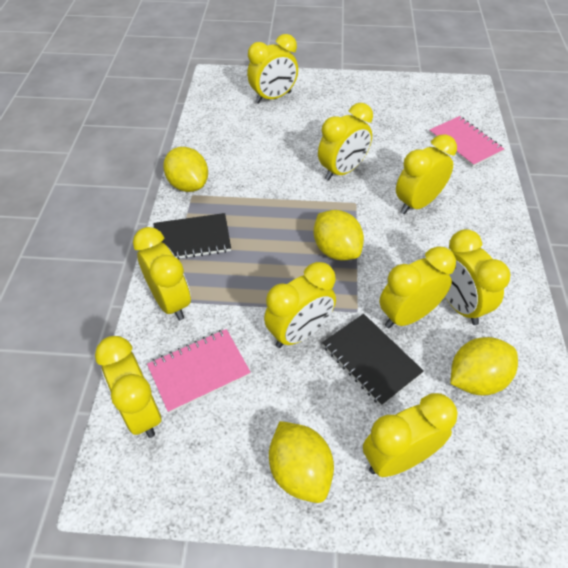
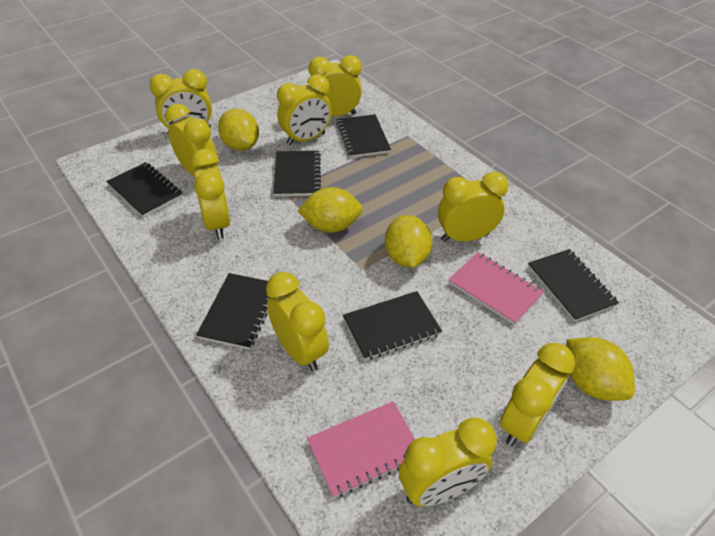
black notebook: 2 -> 6

